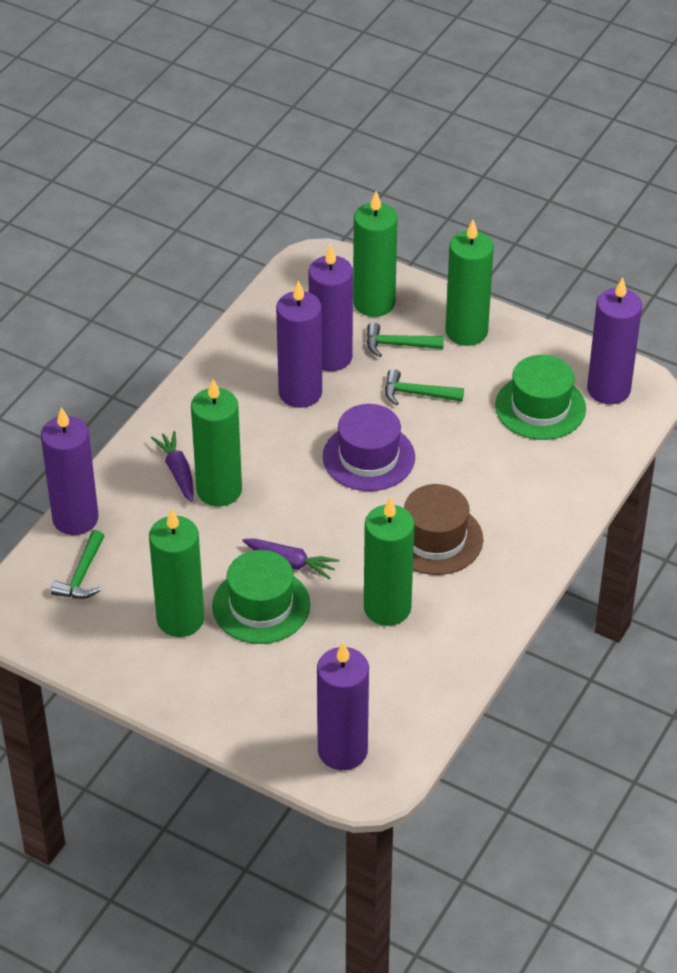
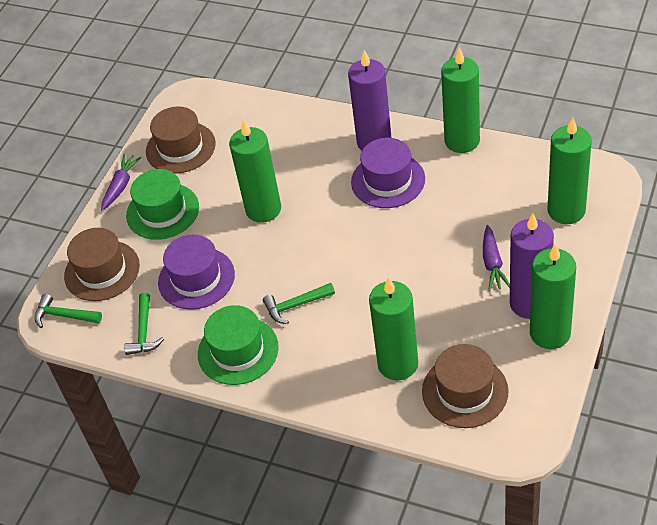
brown hat: 1 -> 3
purple candle: 5 -> 2
purple hat: 1 -> 2

